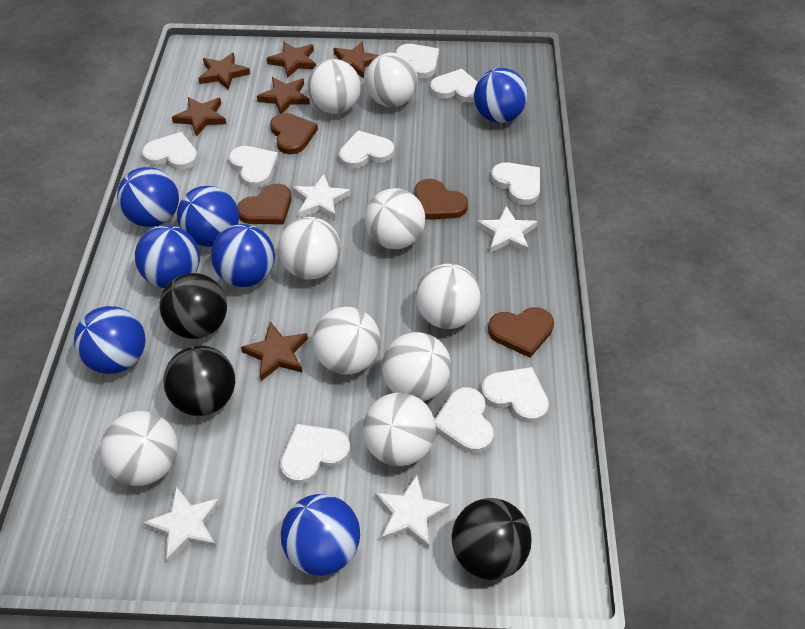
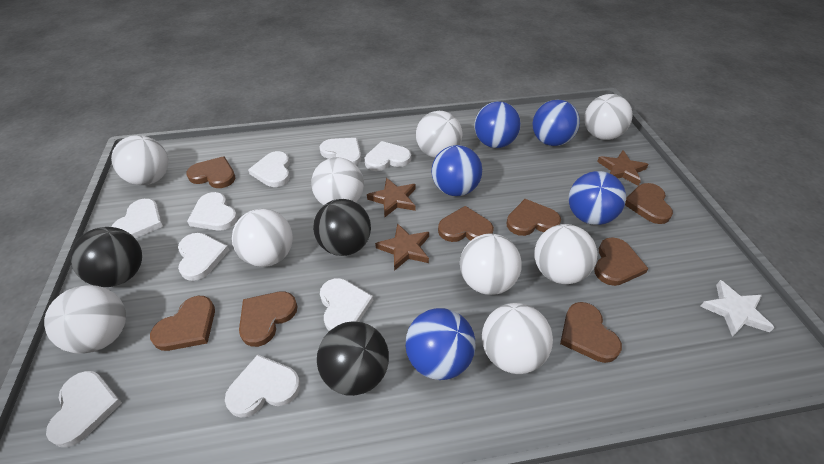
blue ball: 7 -> 5
brown heart: 4 -> 8
brown star: 6 -> 3
white star: 4 -> 1

